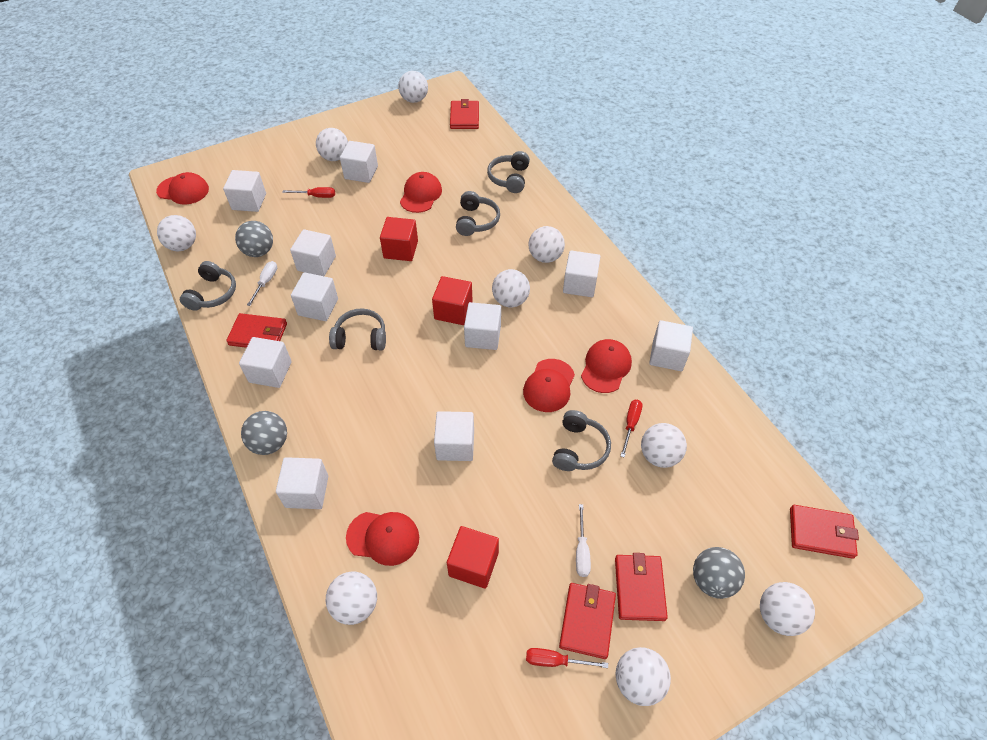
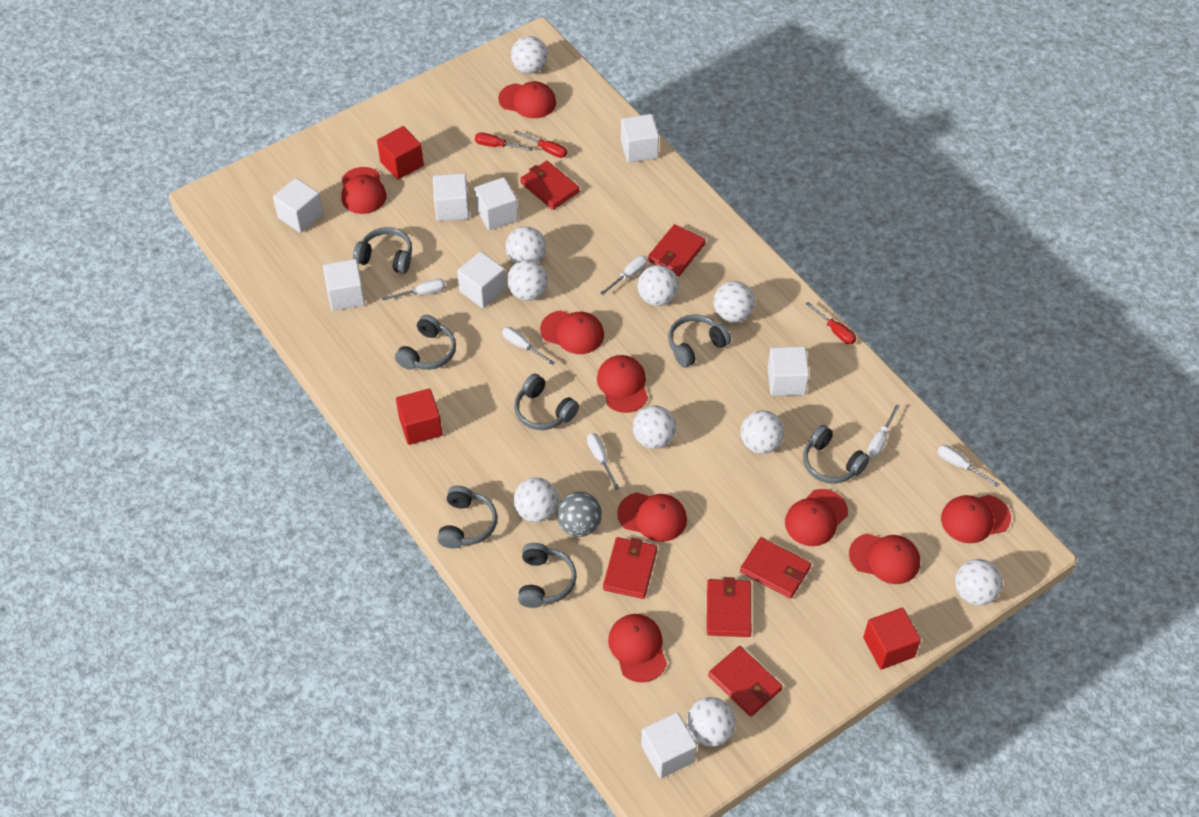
grey ball: 3 -> 1
grey headphones: 5 -> 7
red cap: 5 -> 9
red wallet: 5 -> 6
white ball: 9 -> 10
white cube: 10 -> 8
white screwdriver: 2 -> 6

